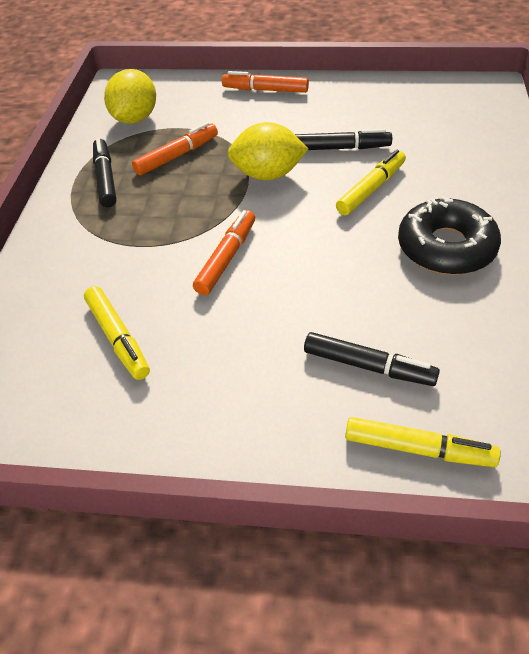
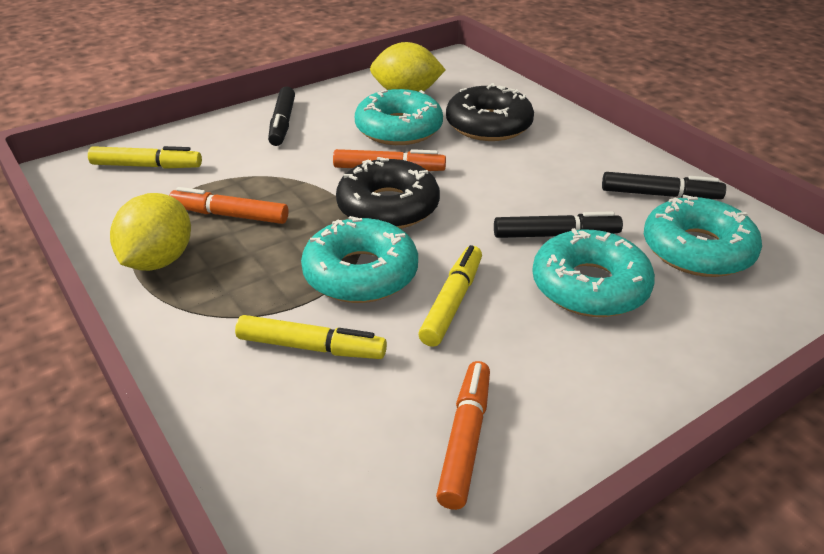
black donut: 1 -> 2
turquoise donut: 0 -> 4

